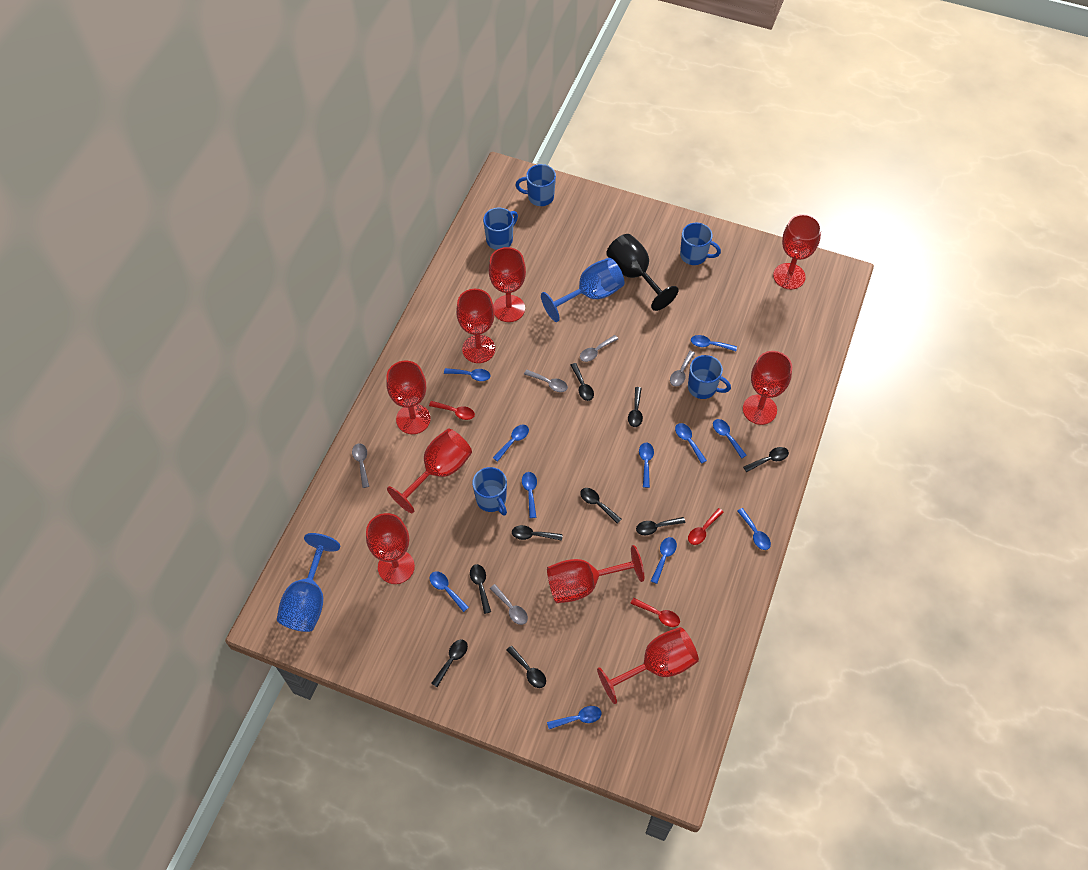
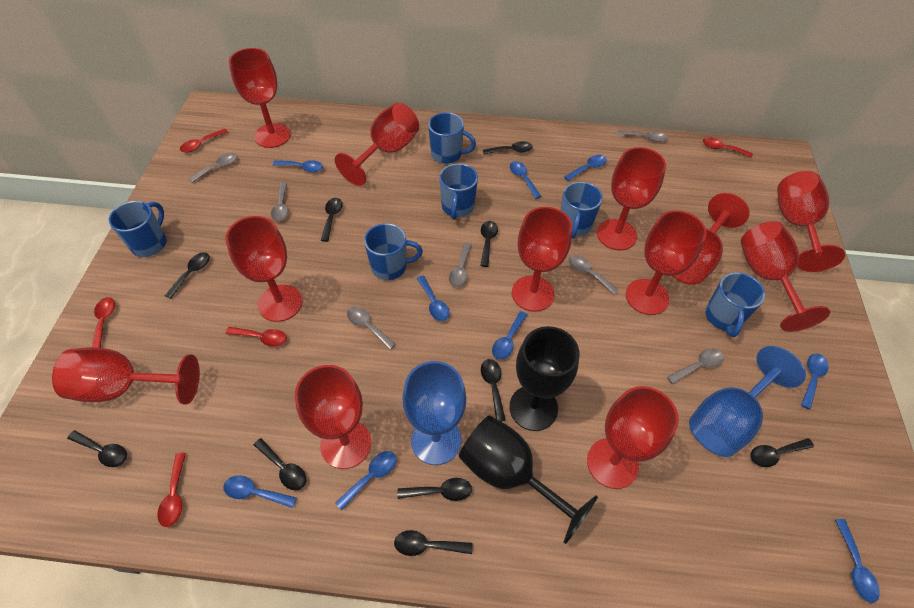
black goblet: 1 -> 2
black spoon: 9 -> 10
blue mug: 5 -> 6
blue spoon: 11 -> 9
grey spoon: 5 -> 7
red goblet: 9 -> 12
red spoon: 3 -> 5

